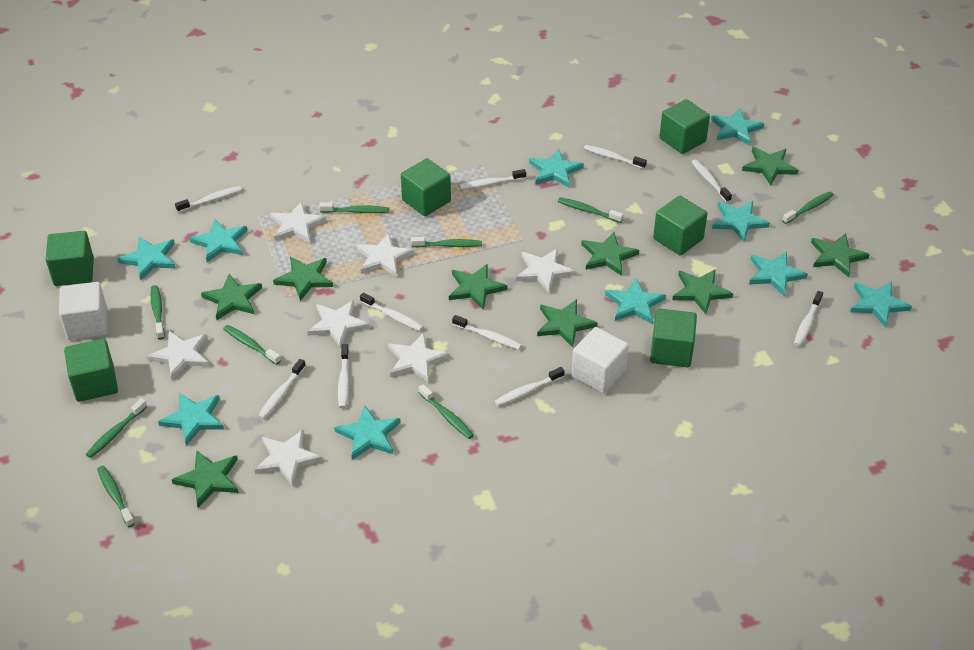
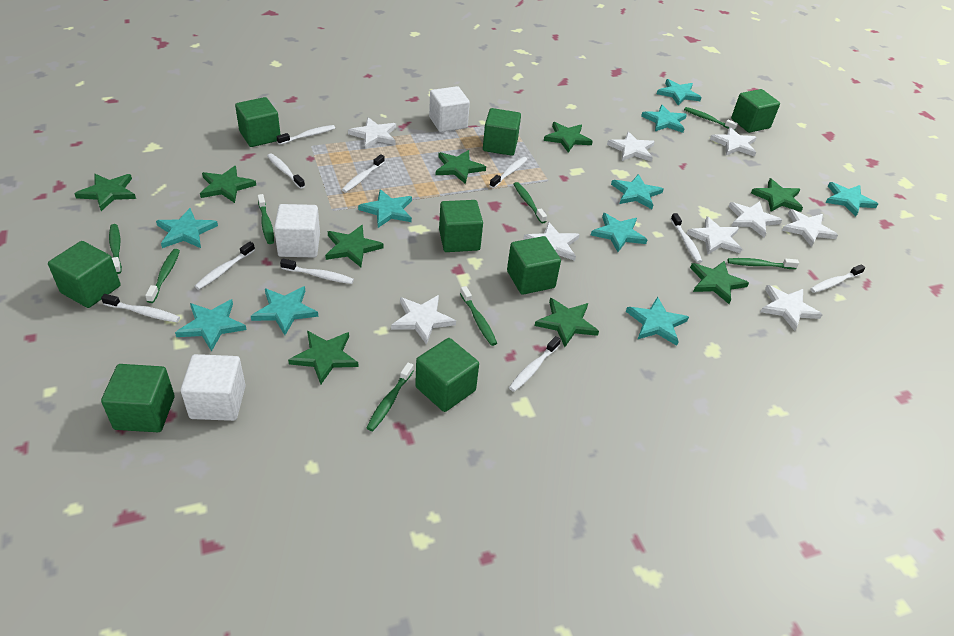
green cube: 6 -> 8
green toothbrush: 9 -> 8
white cube: 2 -> 3
white star: 7 -> 9

